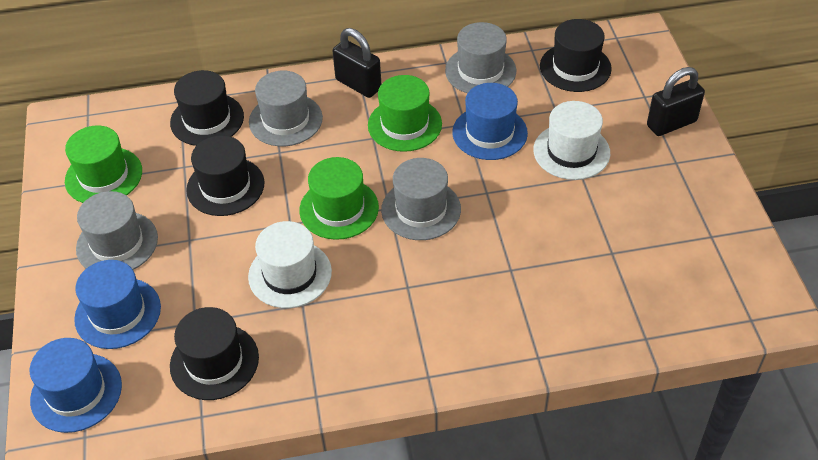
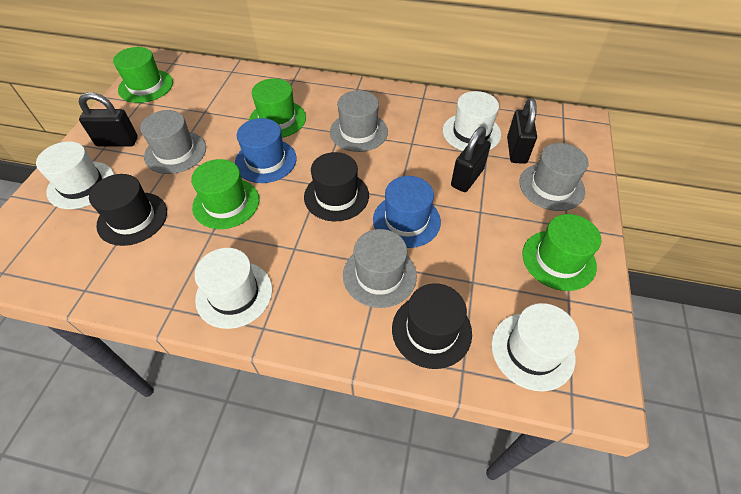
black hat: 4 -> 3
black padlock: 2 -> 3
blue hat: 3 -> 2
green hat: 3 -> 4
white hat: 2 -> 4

